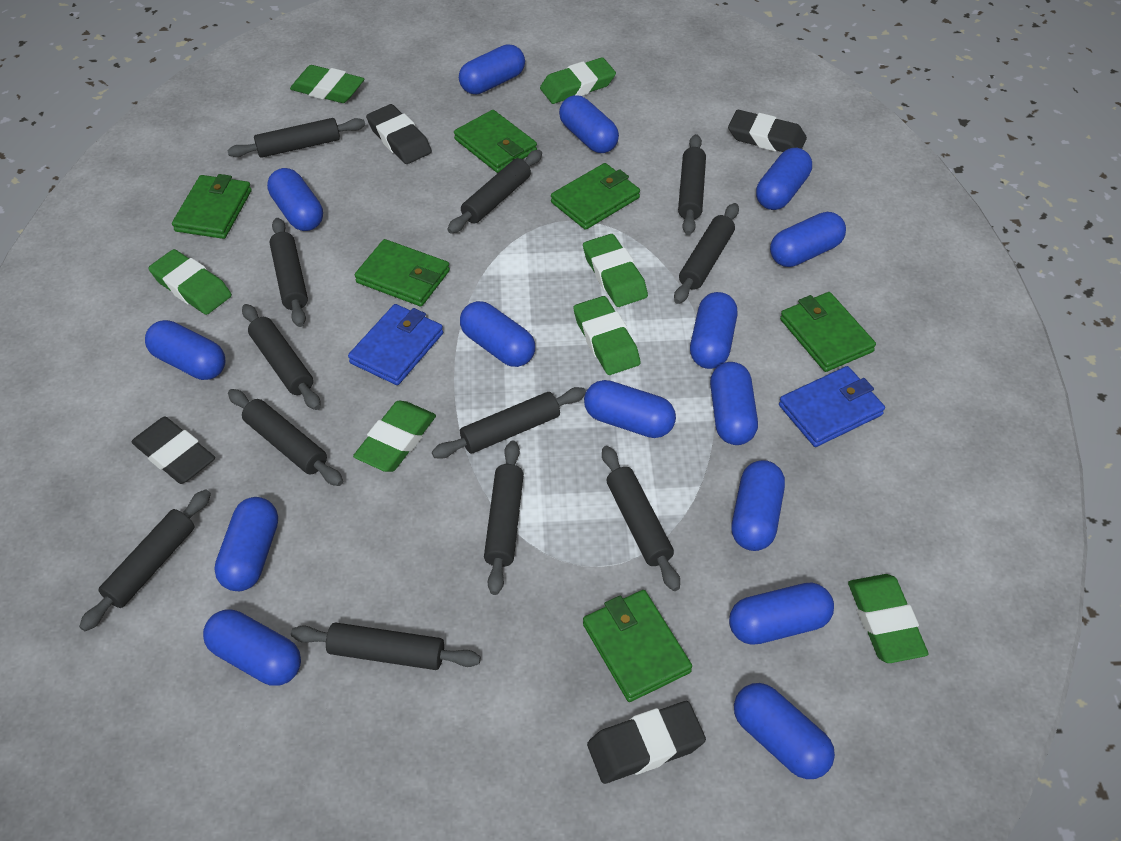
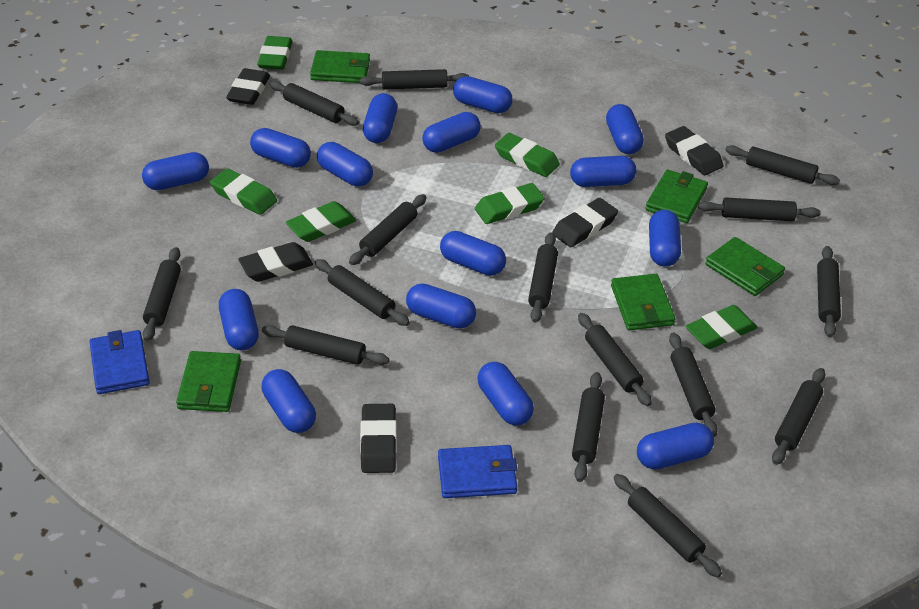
black eraser: 4 -> 5
black rolling pin: 12 -> 15
green eraser: 7 -> 6
green wallet: 6 -> 5

